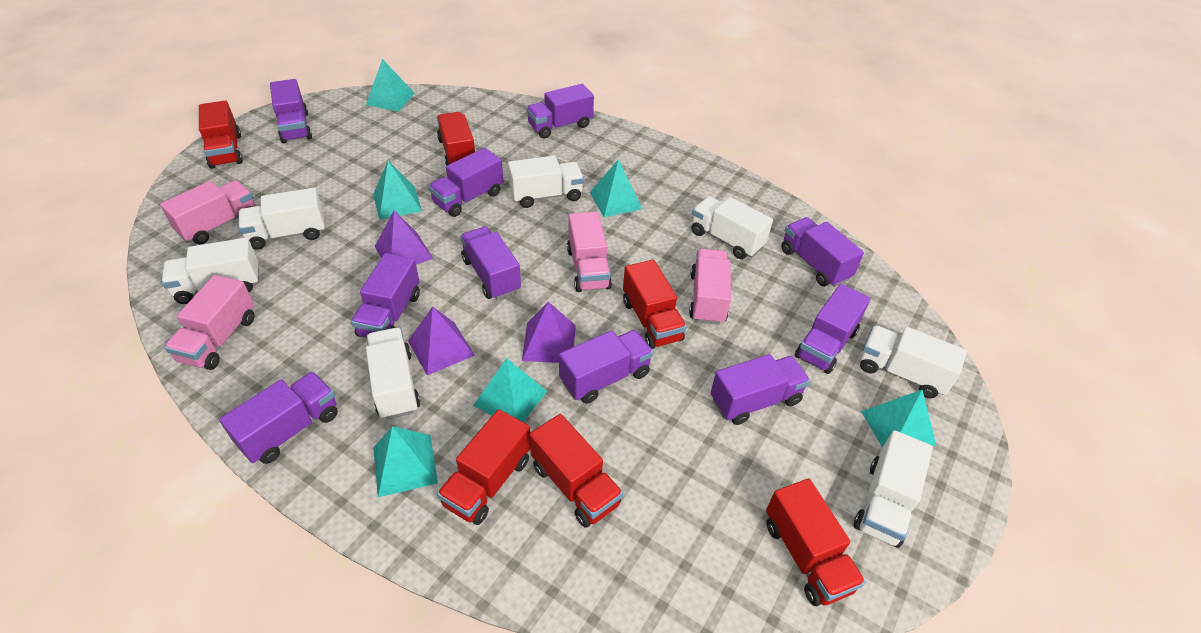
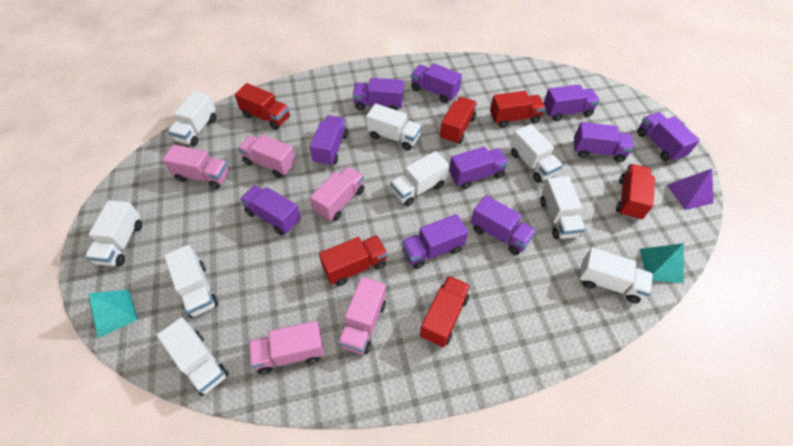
pink truck: 4 -> 5
purple pyramid: 3 -> 1
turquoise pyramid: 6 -> 2
white truck: 7 -> 9

